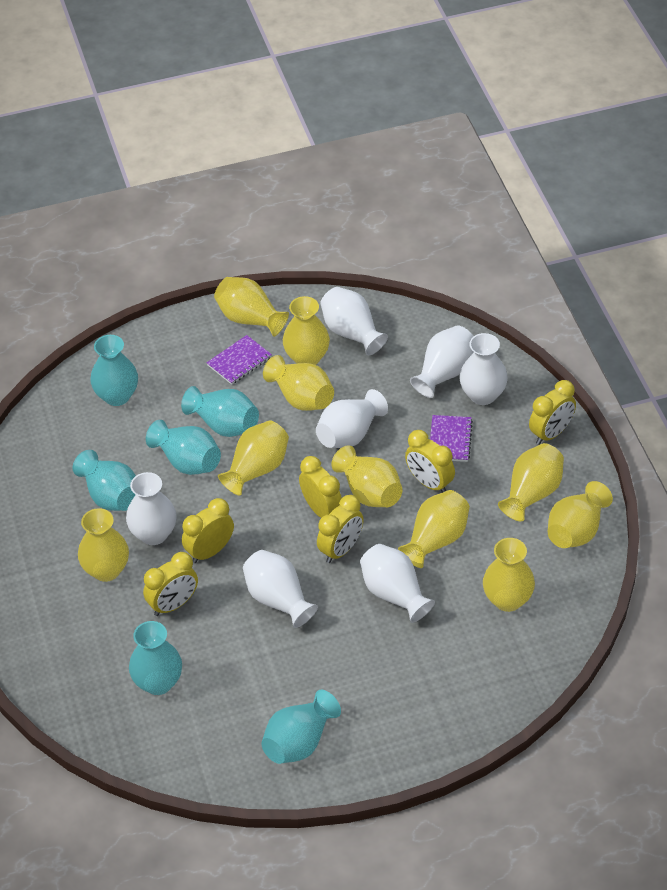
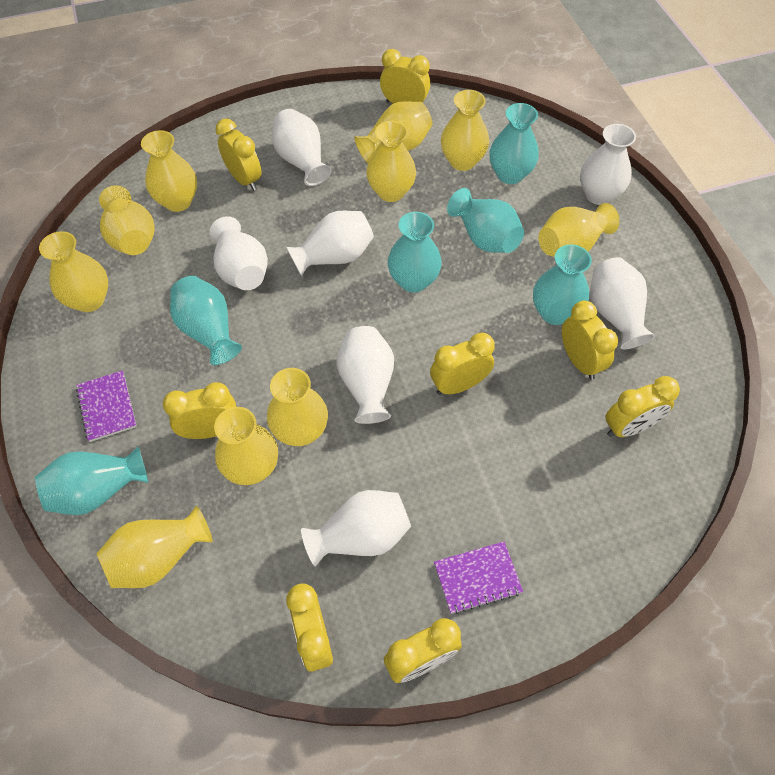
yellow clock: 6 -> 8

